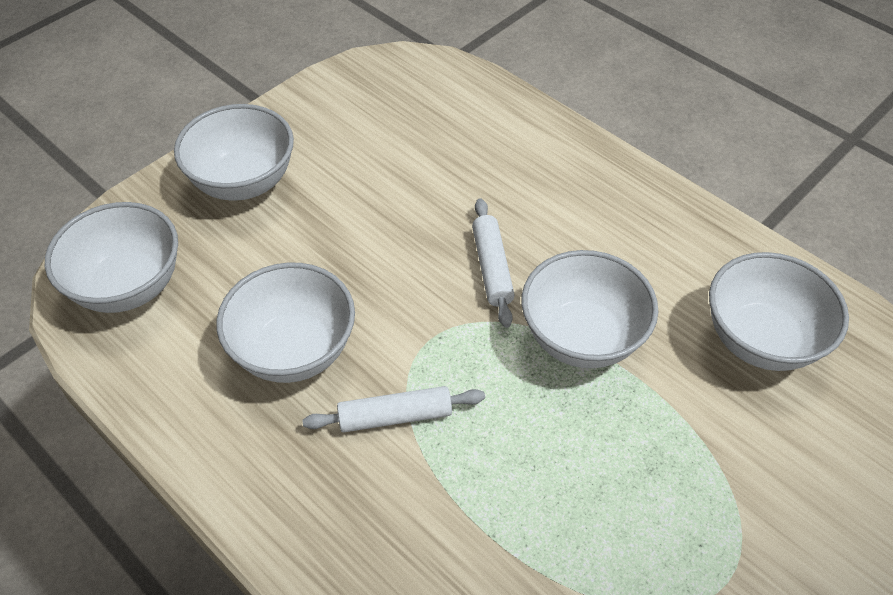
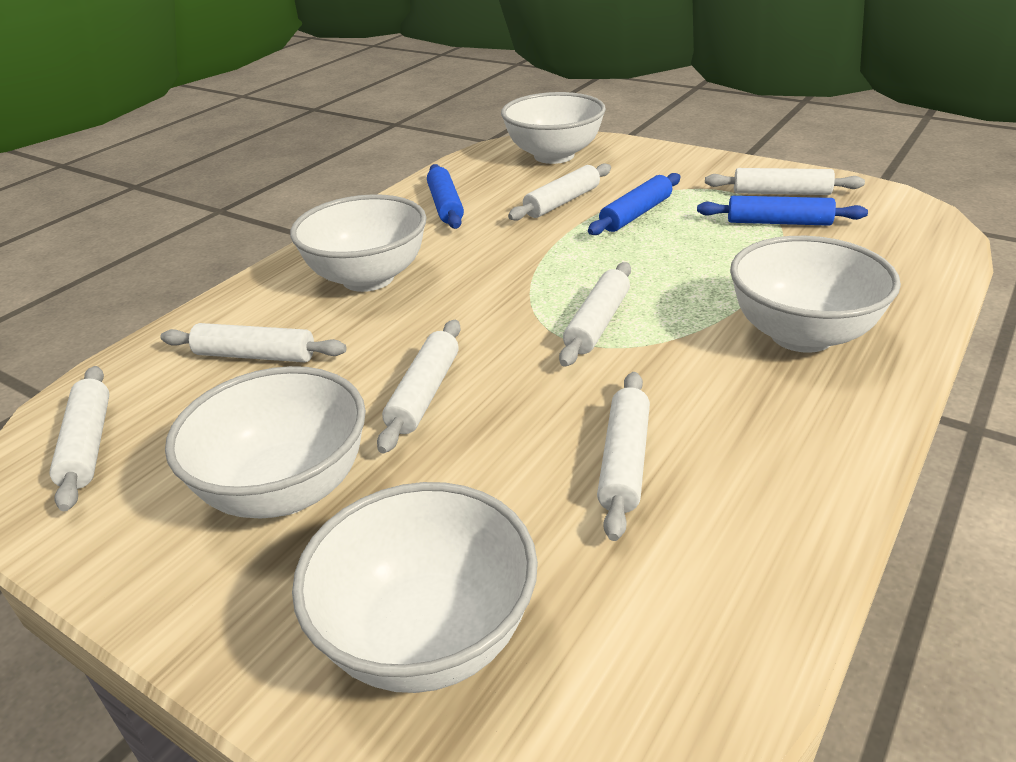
blue rolling pin: 0 -> 3
white rolling pin: 2 -> 7

